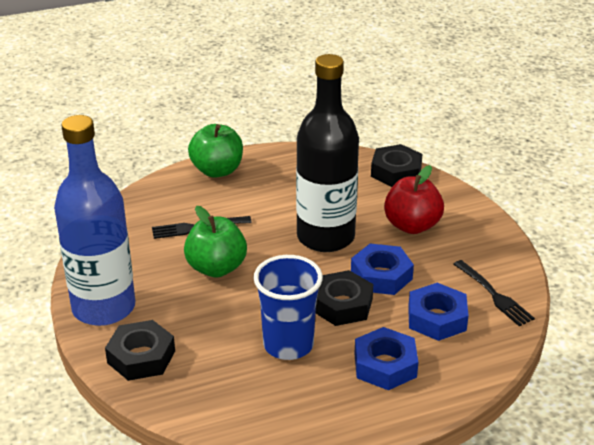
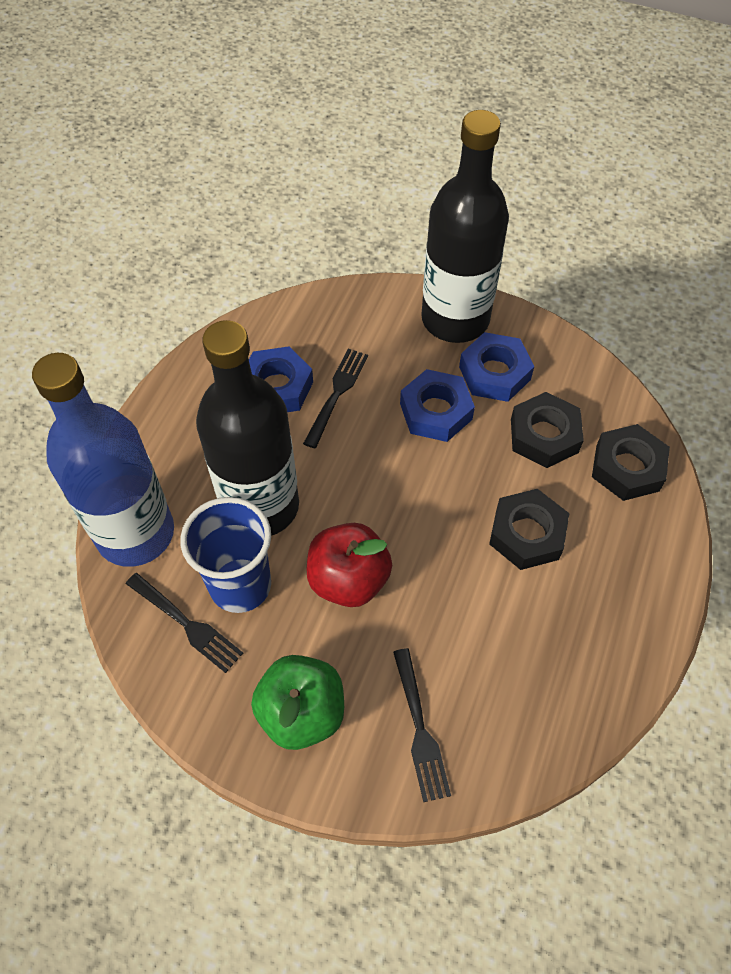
black bottle: 1 -> 2
black fork: 2 -> 3
green apple: 2 -> 1

